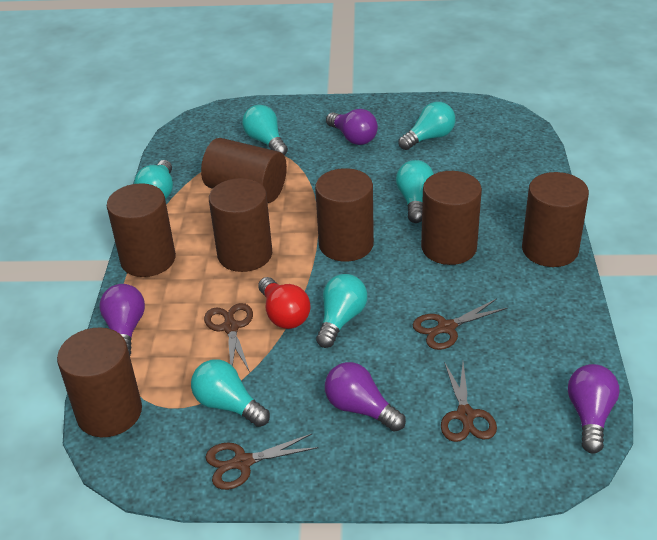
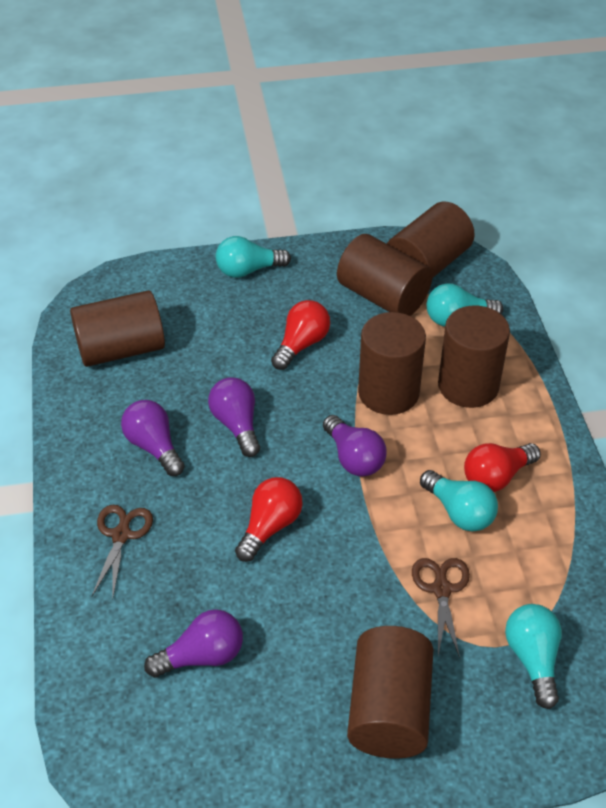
brown cylinder: 7 -> 6
brown scissors: 4 -> 2
red light bulb: 1 -> 3
turquoise light bulb: 6 -> 4

